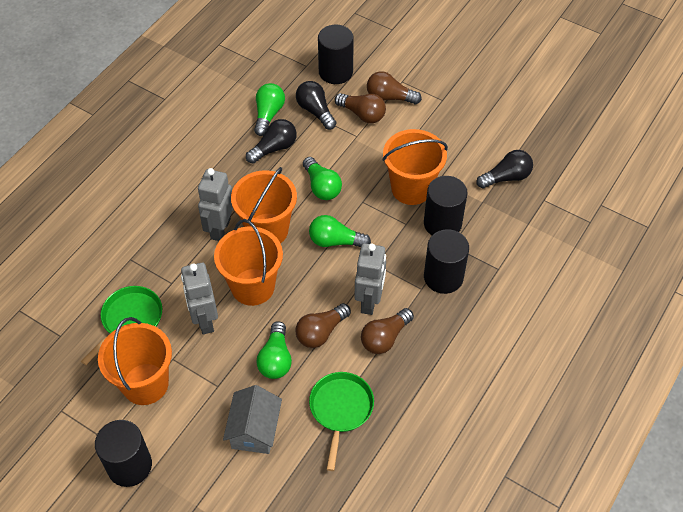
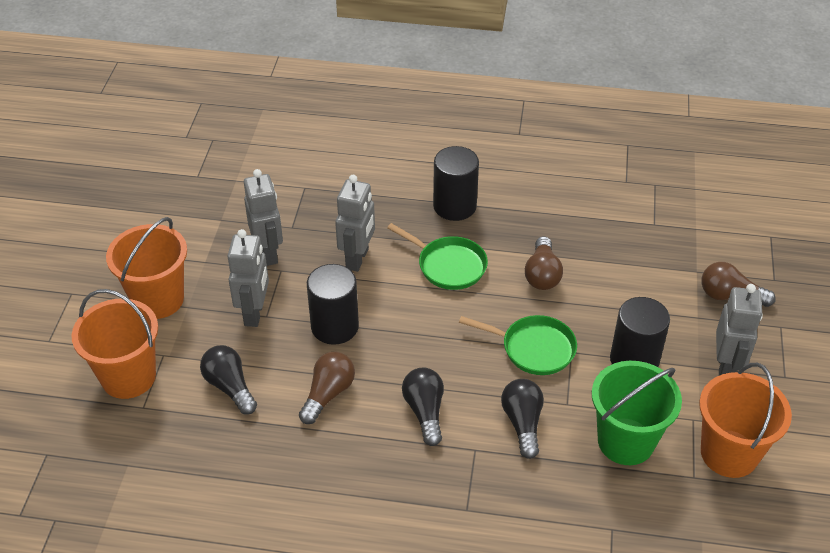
black cylinder: 4 -> 3
brown light bulb: 4 -> 3
green bucket: 0 -> 1
green light bulb: 4 -> 0
grey house: 1 -> 0
grey robot: 3 -> 4
orange bucket: 4 -> 3

